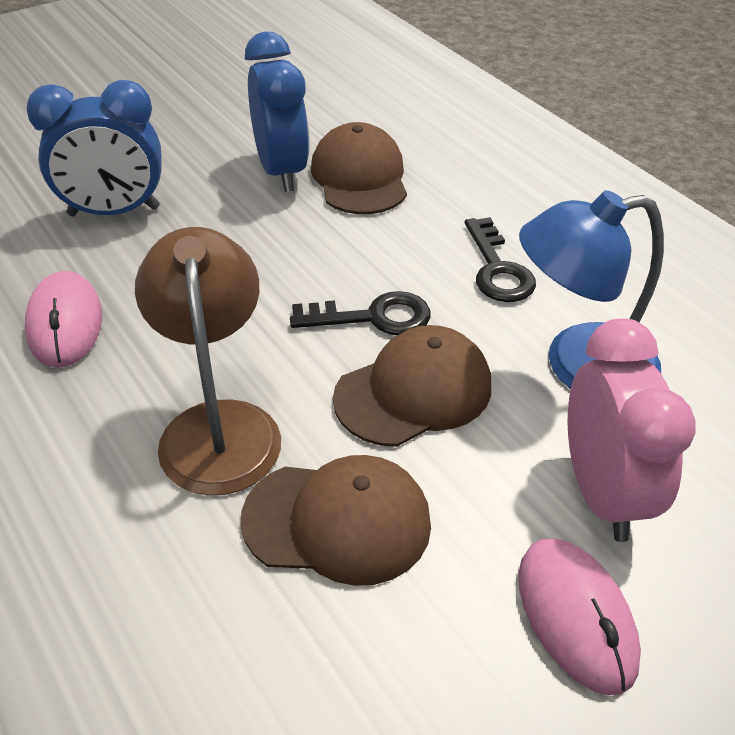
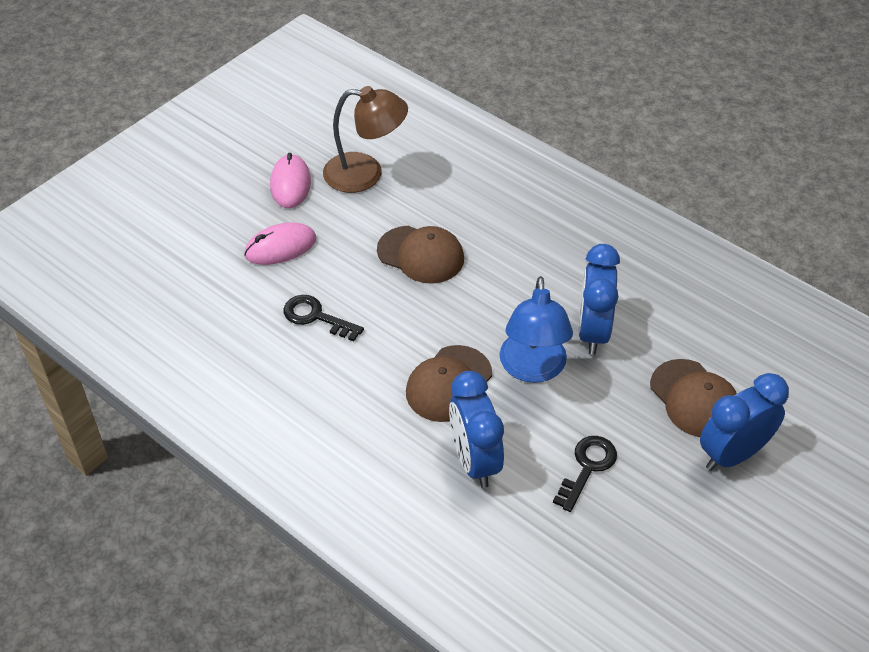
blue clock: 2 -> 3
pink clock: 1 -> 0

